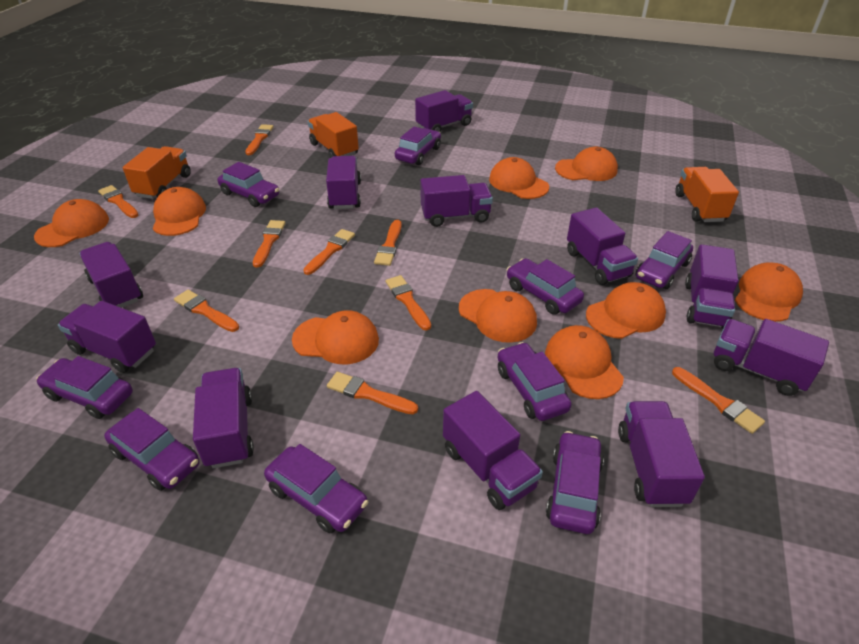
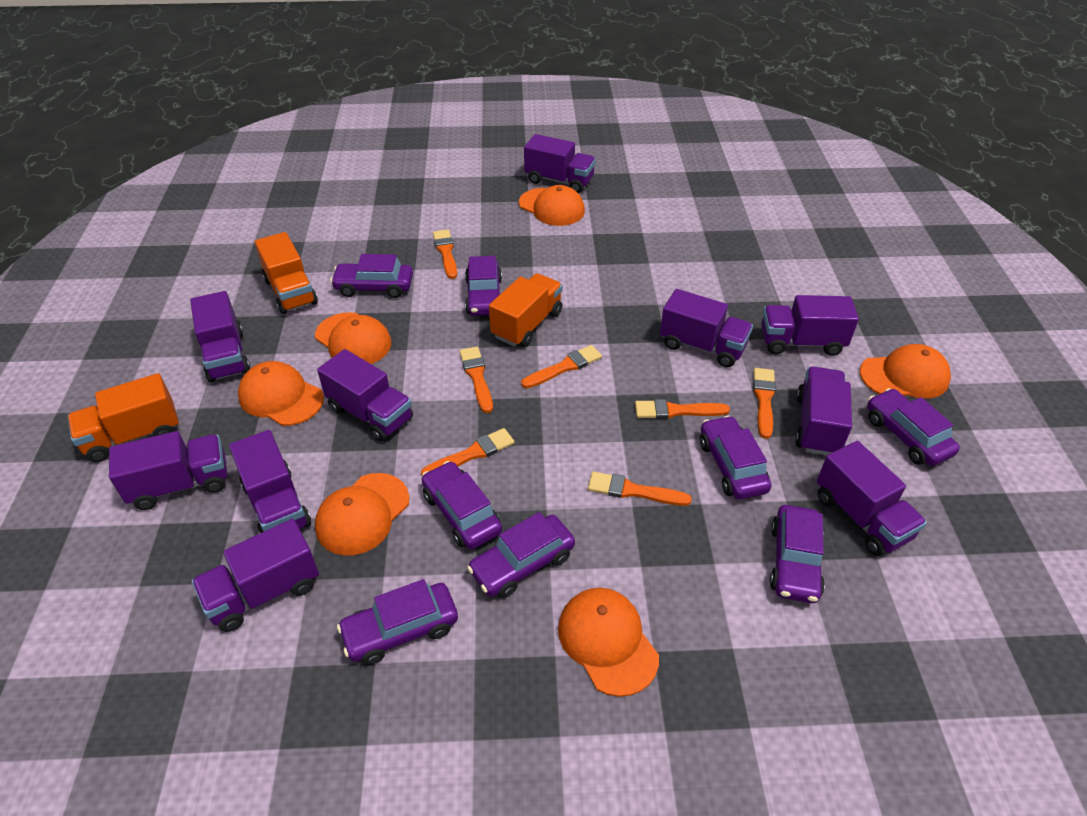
orange brush: 9 -> 7
orange cap: 9 -> 6
purple car: 9 -> 8
purple truck: 11 -> 10

